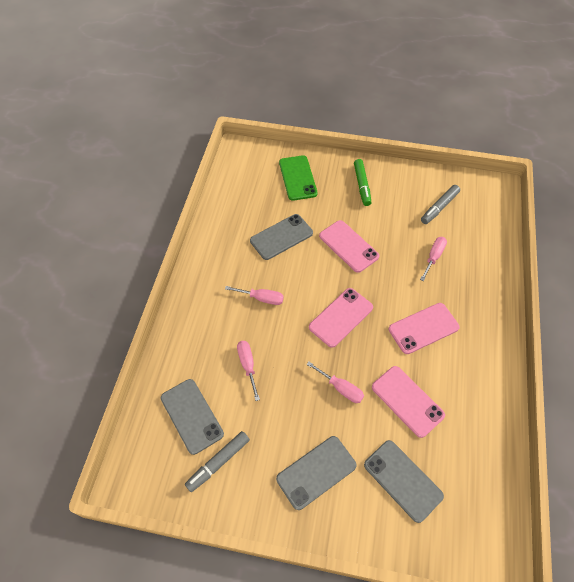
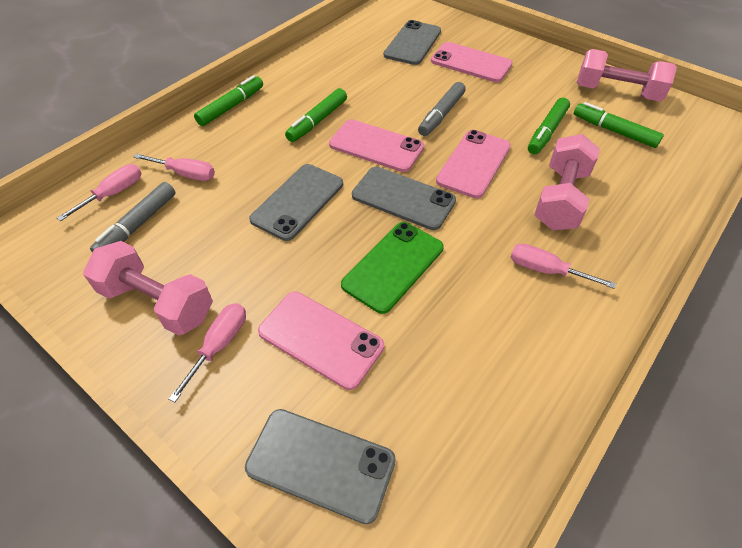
green marker: 1 -> 4
pink dumbbell: 0 -> 3

